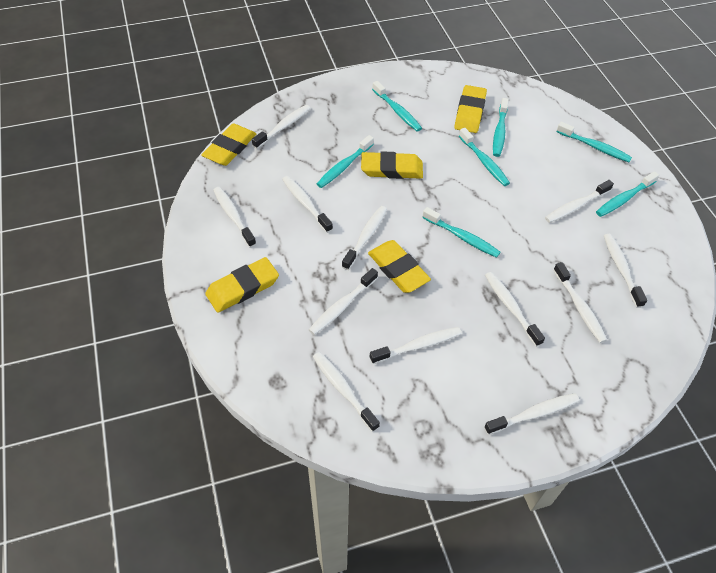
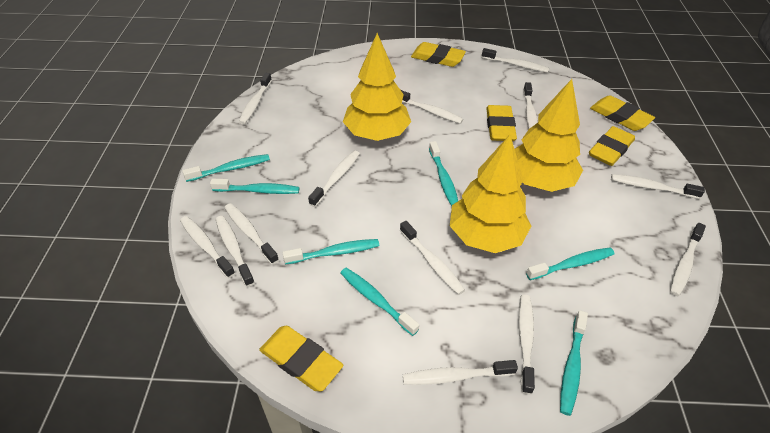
white toothbrush: 12 -> 13
yellow tree: 0 -> 3

